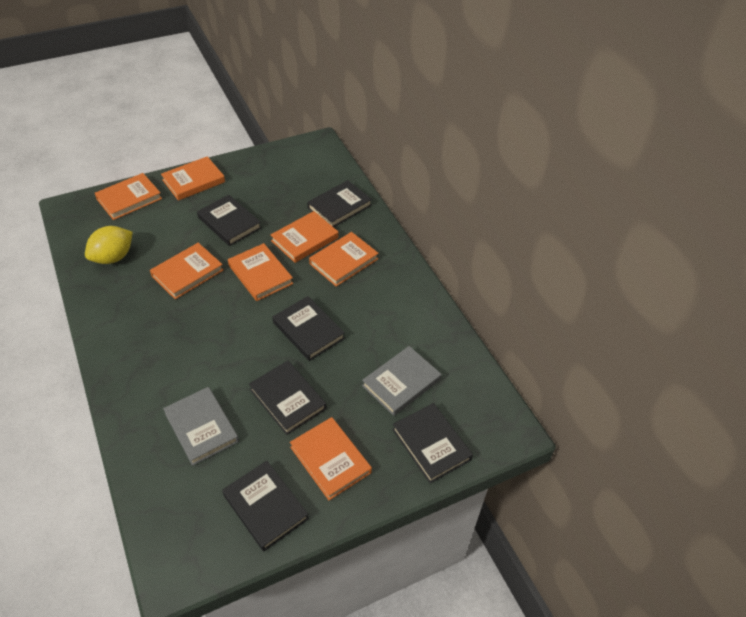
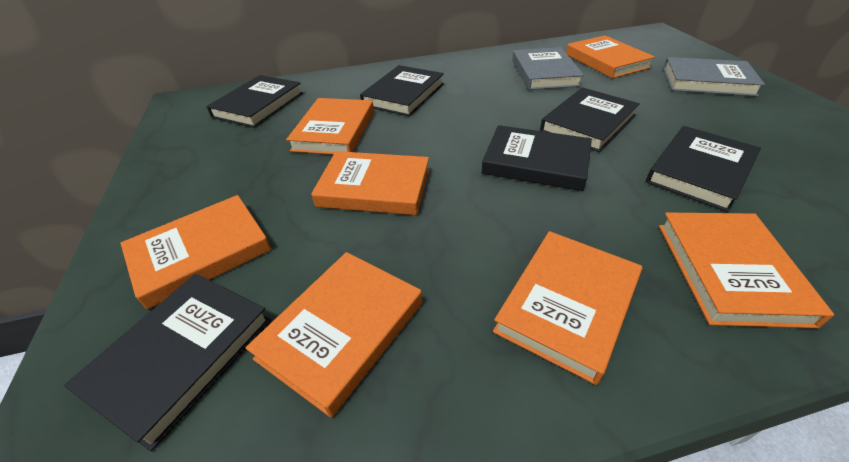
yellow lemon: 1 -> 0

